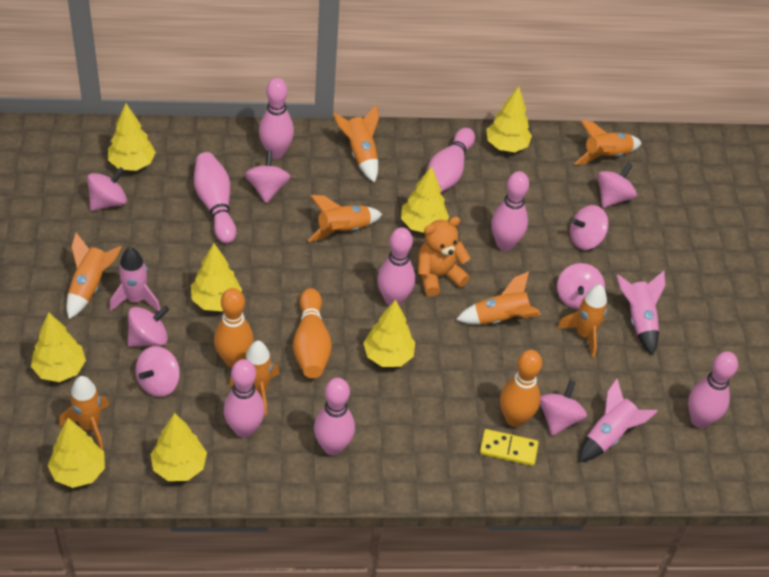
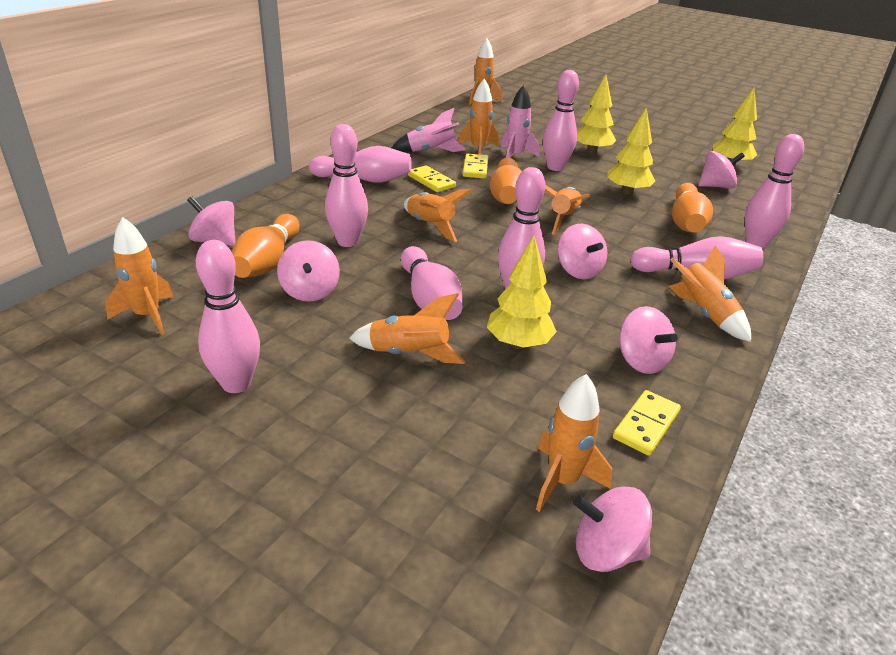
orange teddy bear: 1 -> 0
pink rocket: 3 -> 2
pink spinning top: 8 -> 6
yellow domino: 1 -> 3
yellow tree: 8 -> 4

